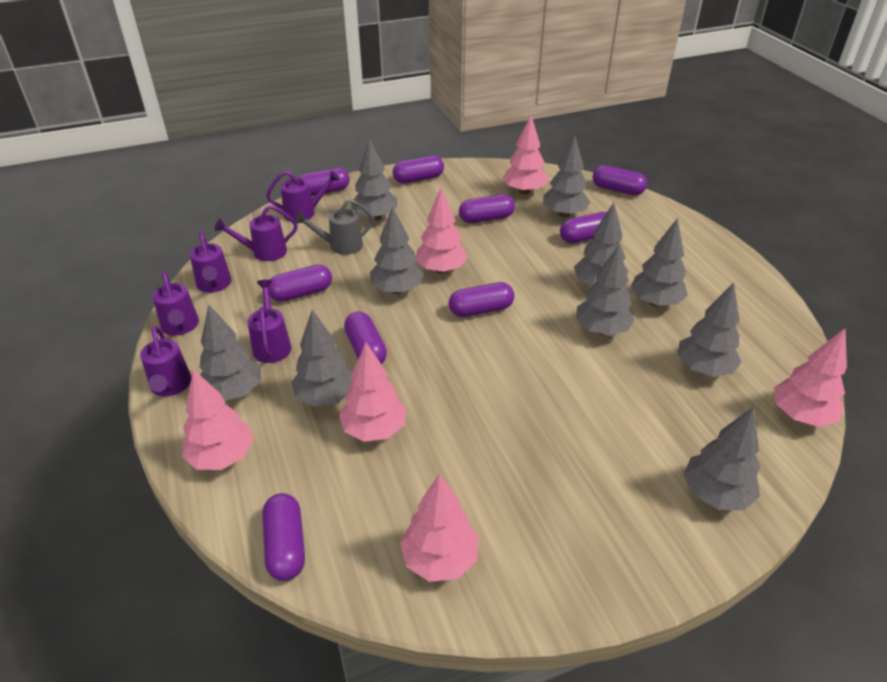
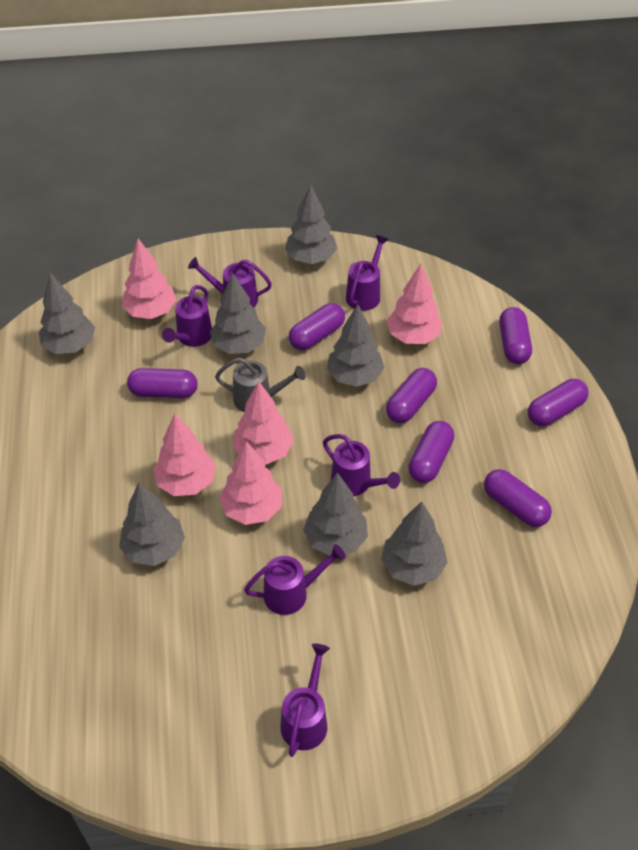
grey tree: 10 -> 7
pink tree: 6 -> 5
purple capsule: 9 -> 7

